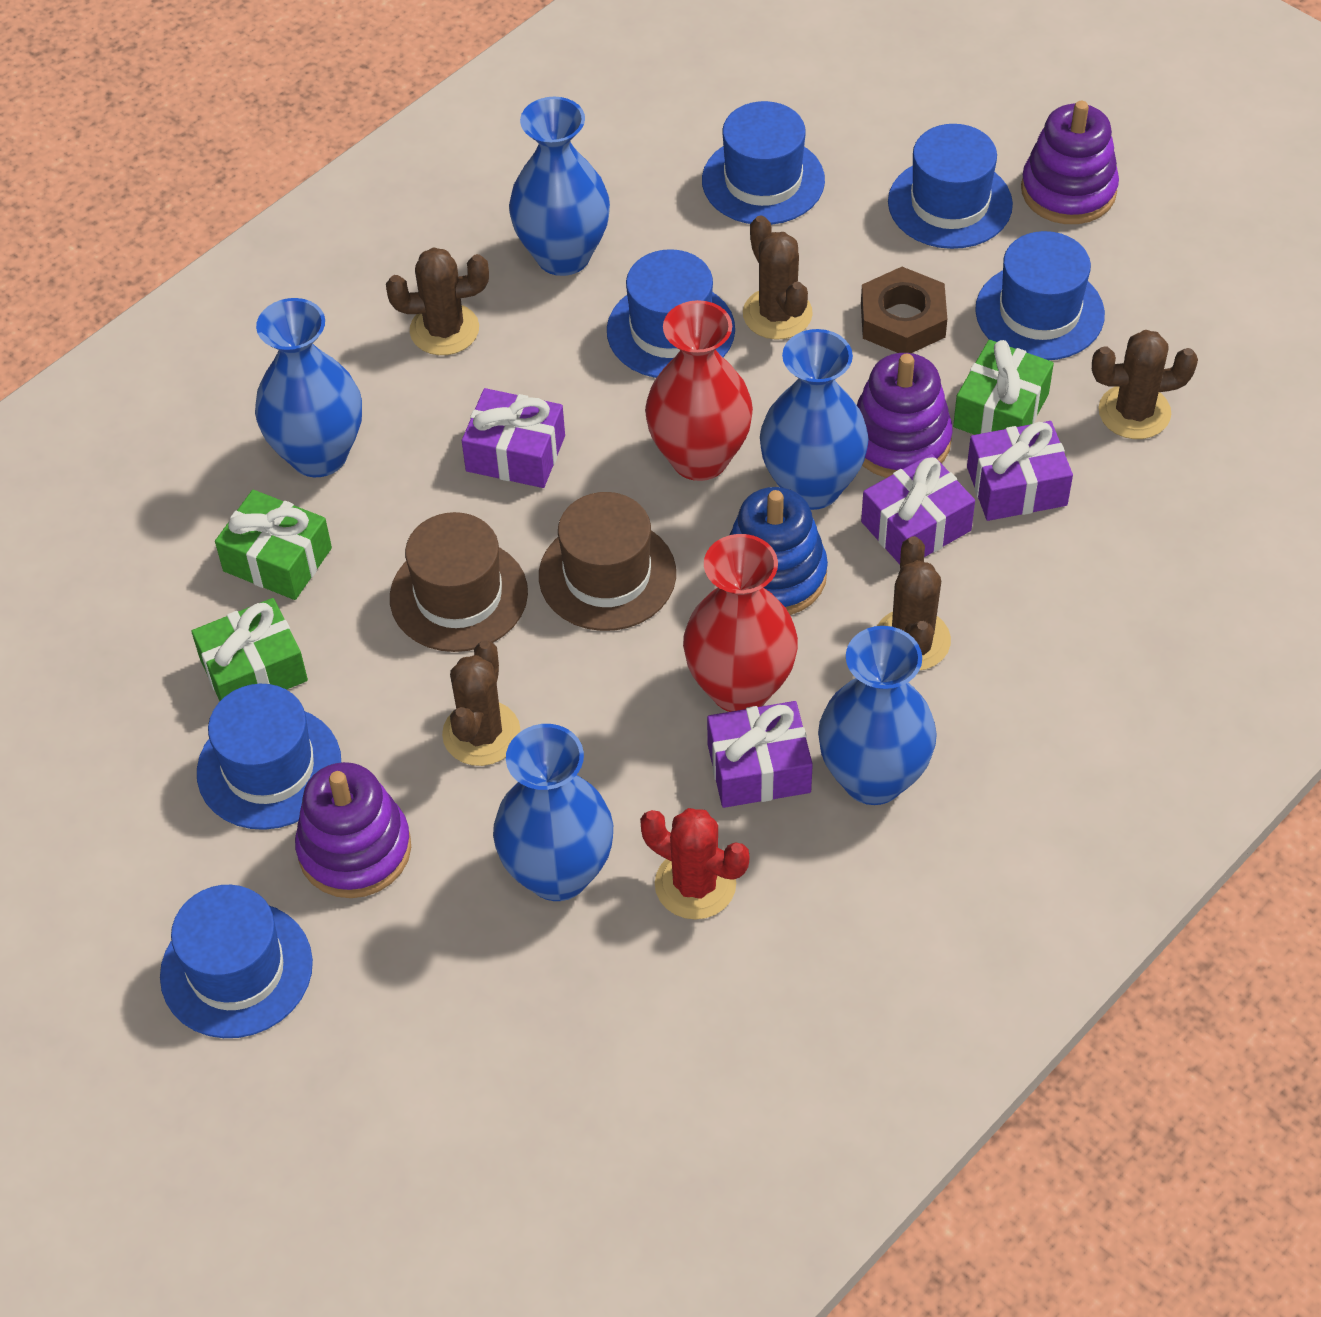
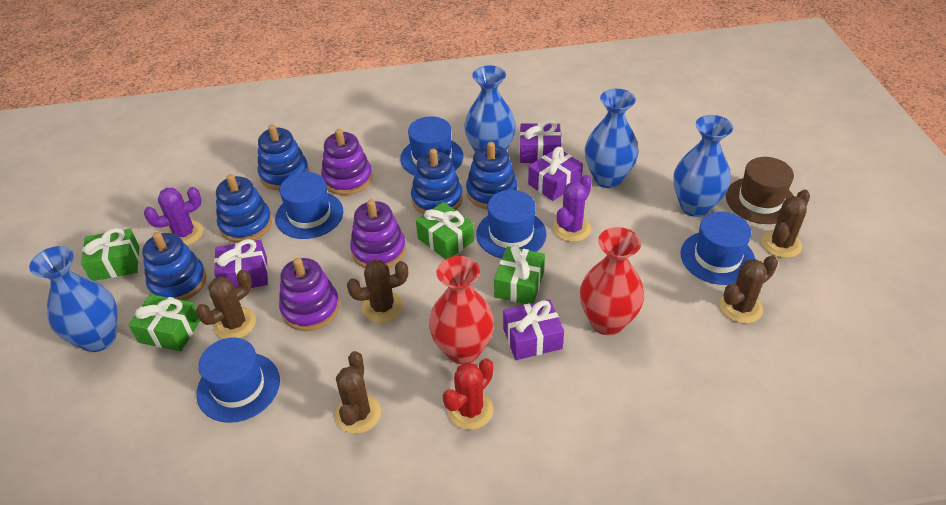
blue hat: 6 -> 5
blue stacking toy: 1 -> 5
blue vase: 5 -> 4
brown hat: 2 -> 1
brown nut: 1 -> 0
green gift: 3 -> 4
purple cactus: 0 -> 2

